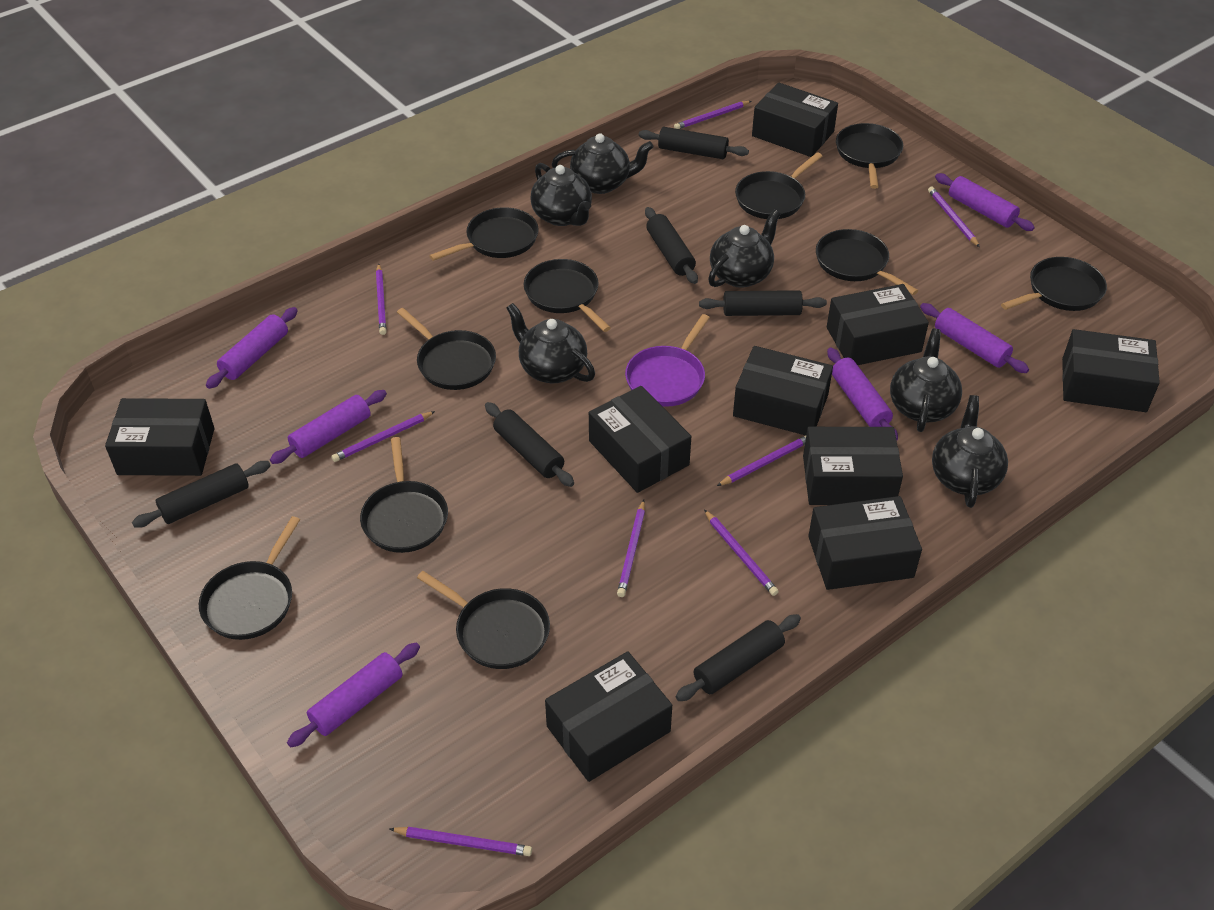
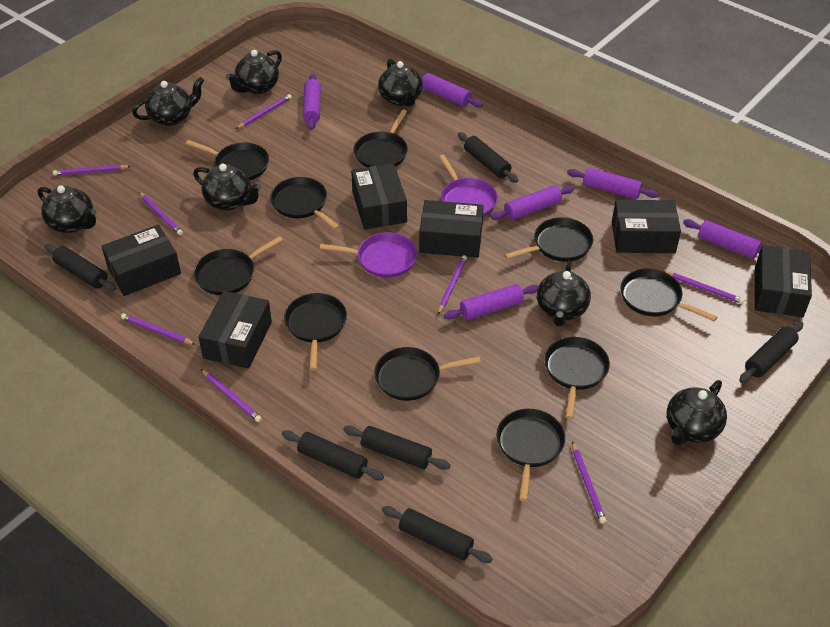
black box: 9 -> 6
black teapot: 6 -> 7
purple pan: 1 -> 2

